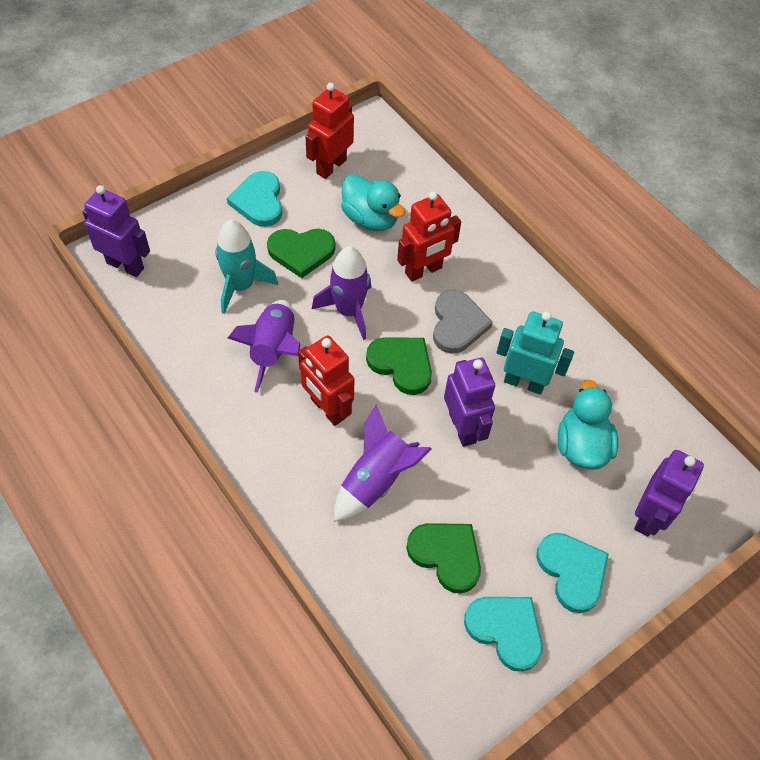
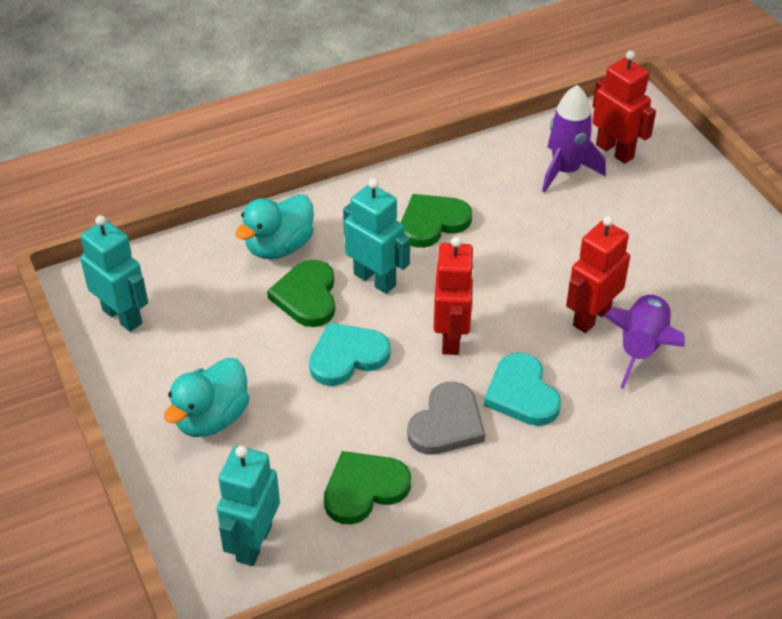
purple robot: 3 -> 0
purple rocket: 3 -> 2
turquoise heart: 3 -> 2
turquoise robot: 1 -> 3
turquoise rocket: 1 -> 0

